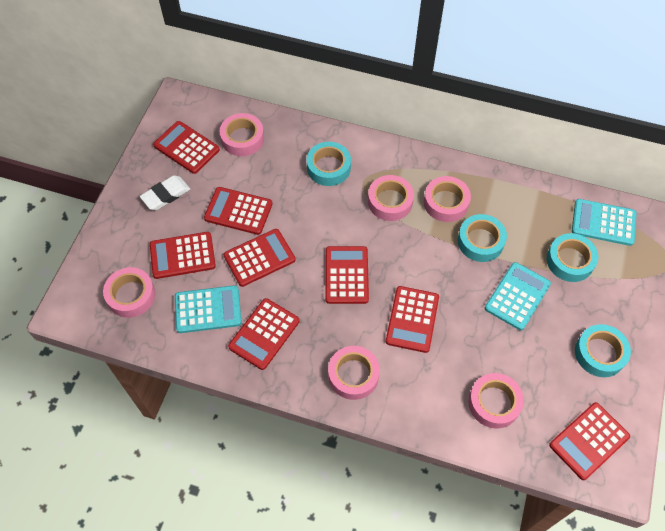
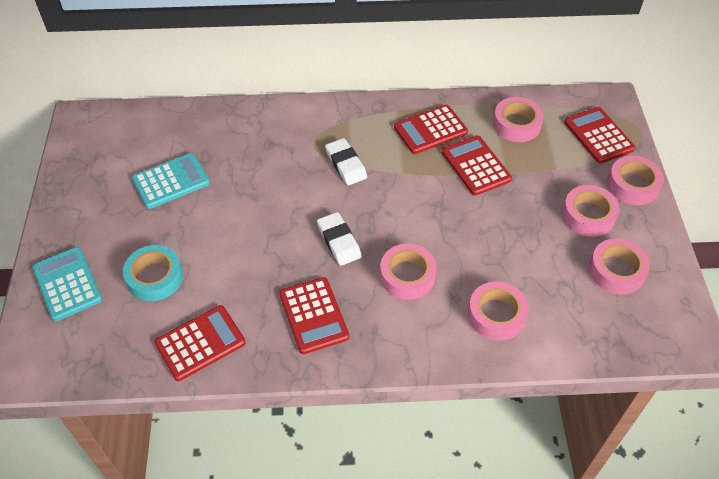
red calculator: 8 -> 5
turquoise calculator: 3 -> 2
turquoise tape: 4 -> 1
white eraser: 1 -> 2

